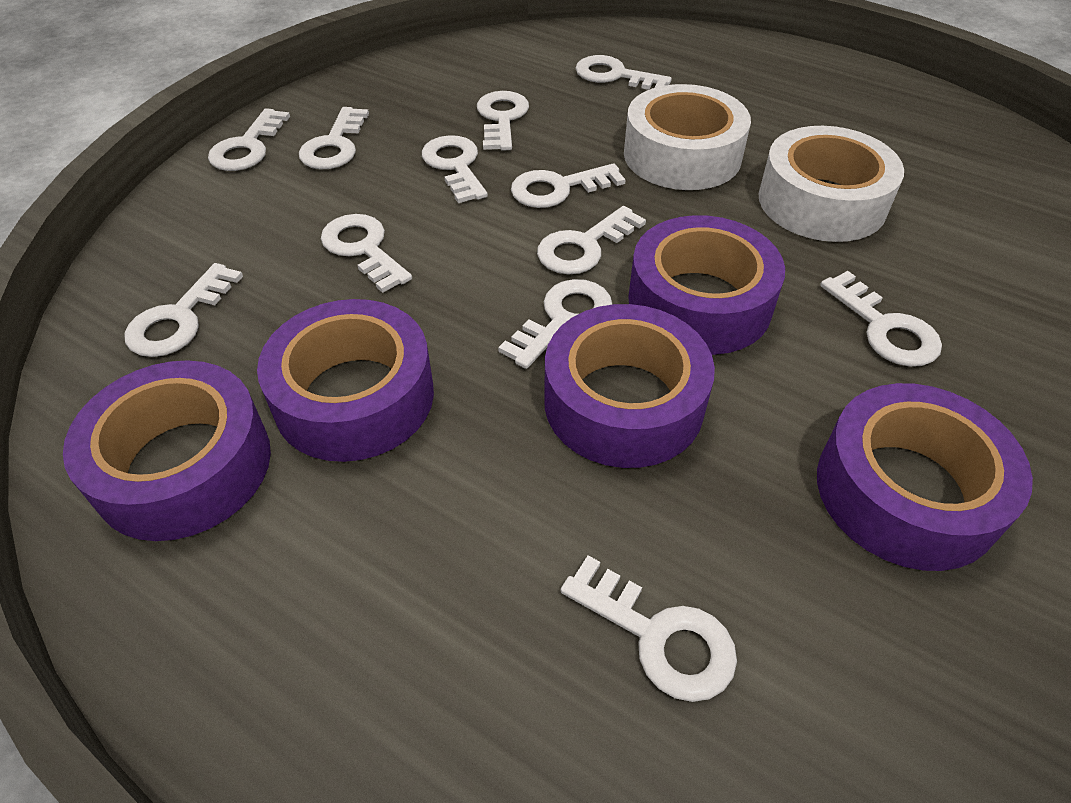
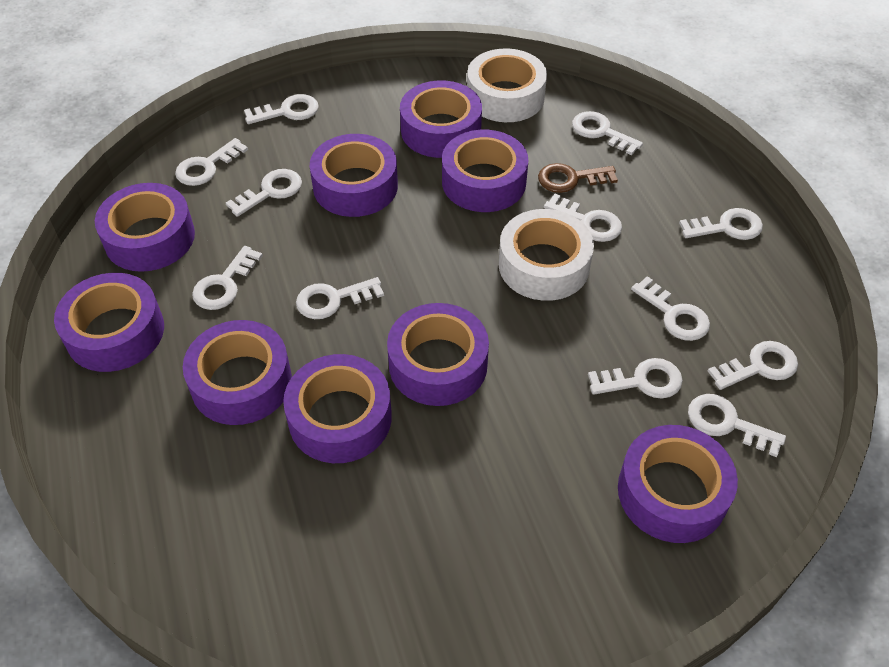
brown key: 0 -> 1
purple tape: 5 -> 9

